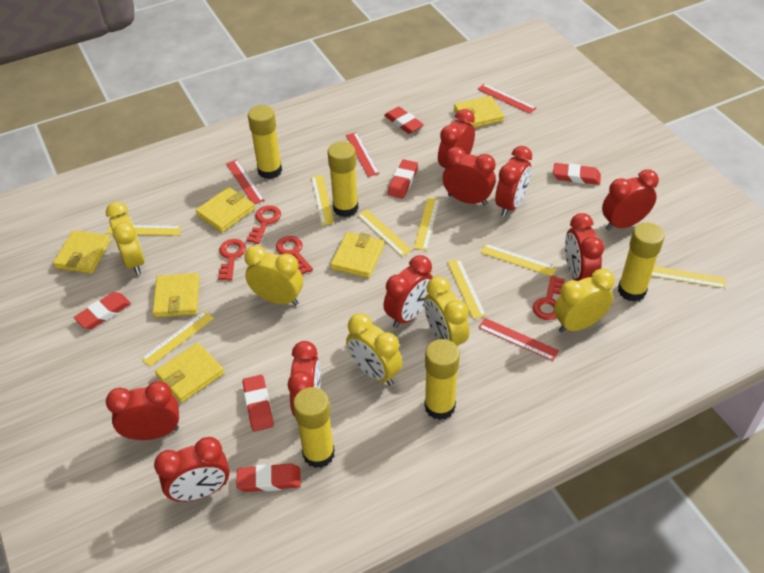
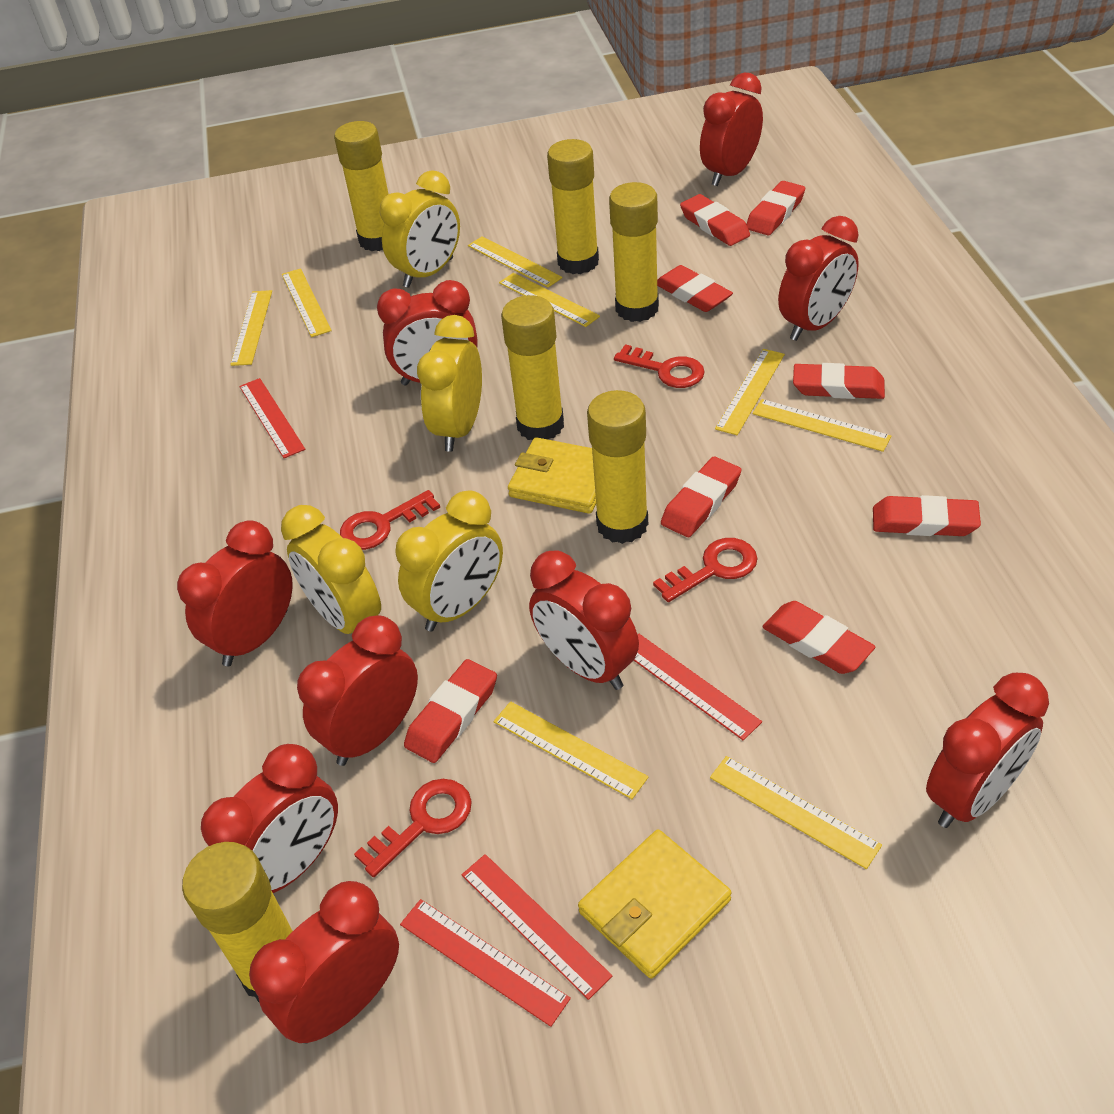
red eraser: 6 -> 8
yellow clock: 5 -> 4
yellow glue stick: 5 -> 6
yellow wallet: 6 -> 2

